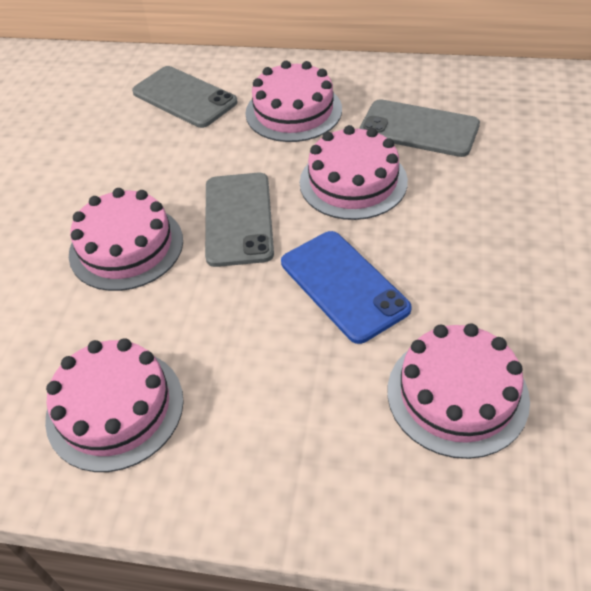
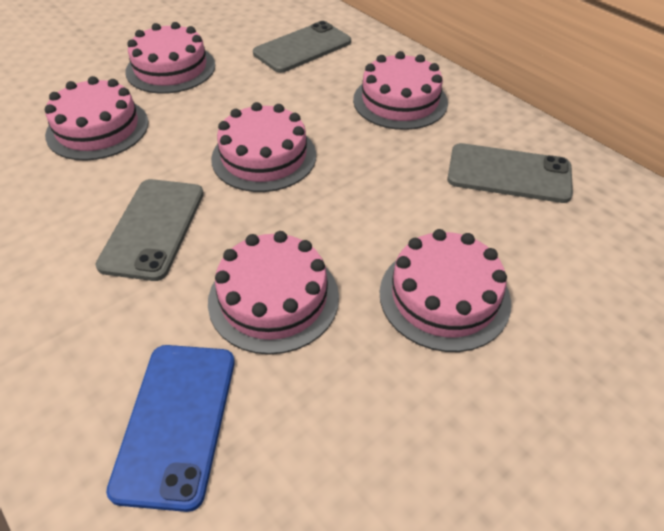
pink cake: 5 -> 6

